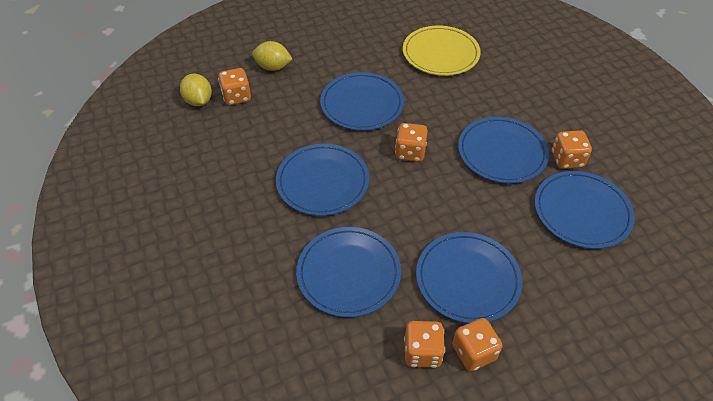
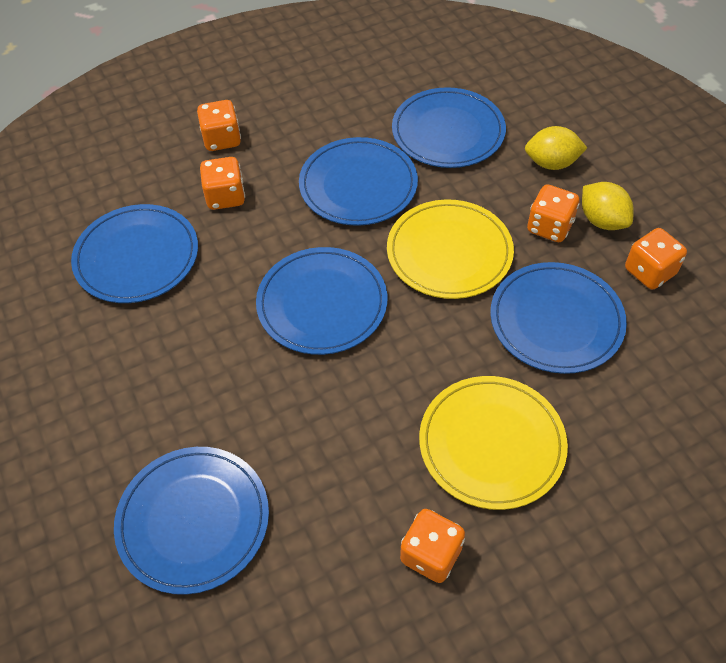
yellow plate: 1 -> 2

